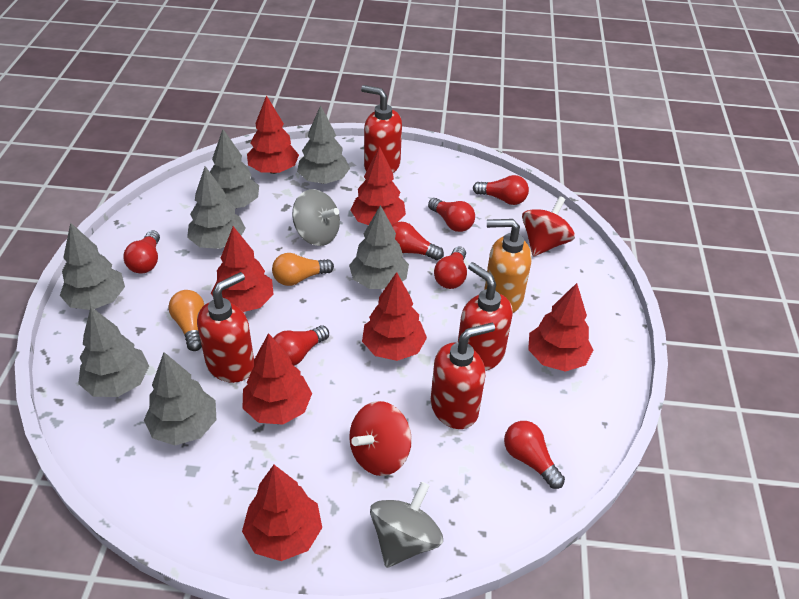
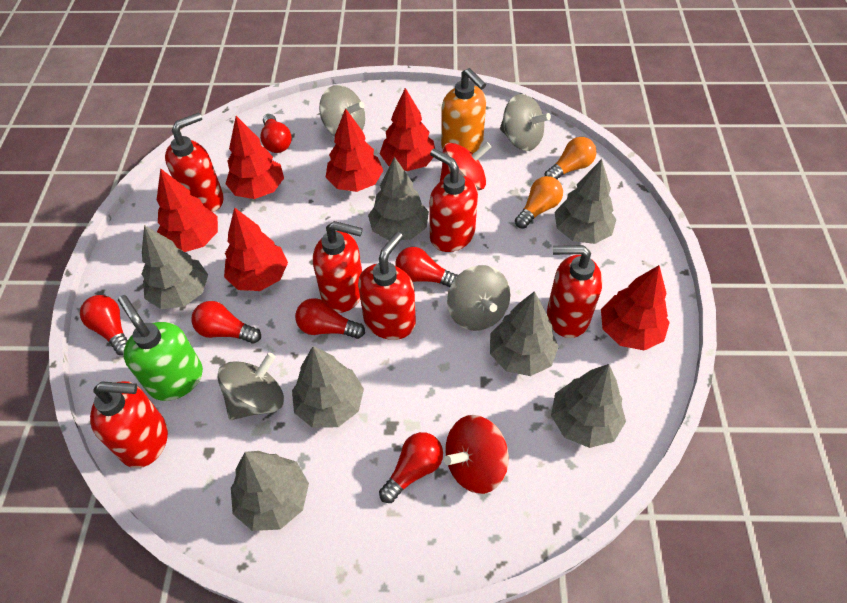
green soap dispenser: 0 -> 1
grey spinning top: 2 -> 4
red light bulb: 7 -> 6
red soap dispenser: 4 -> 6
red tree: 7 -> 6

